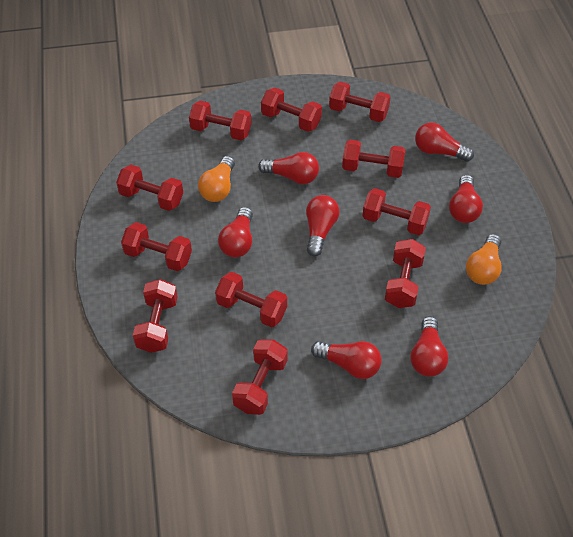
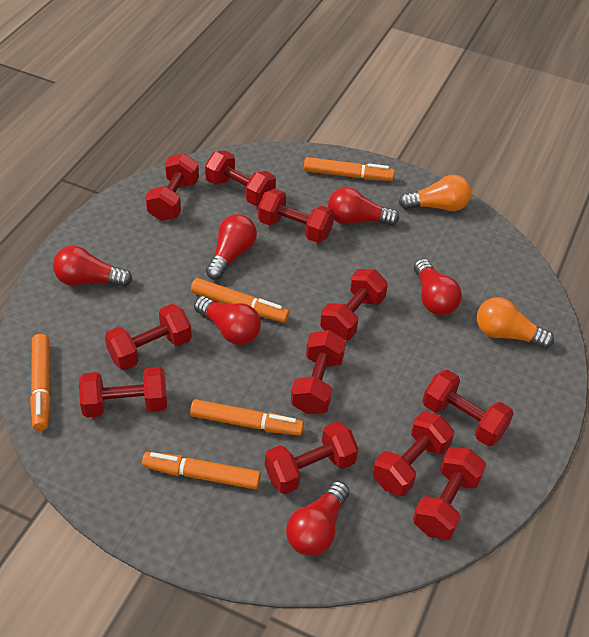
orange marker: 0 -> 5
red light bulb: 7 -> 6

